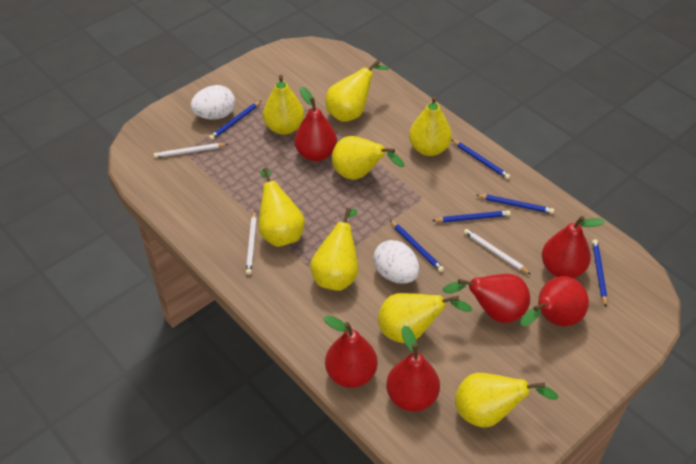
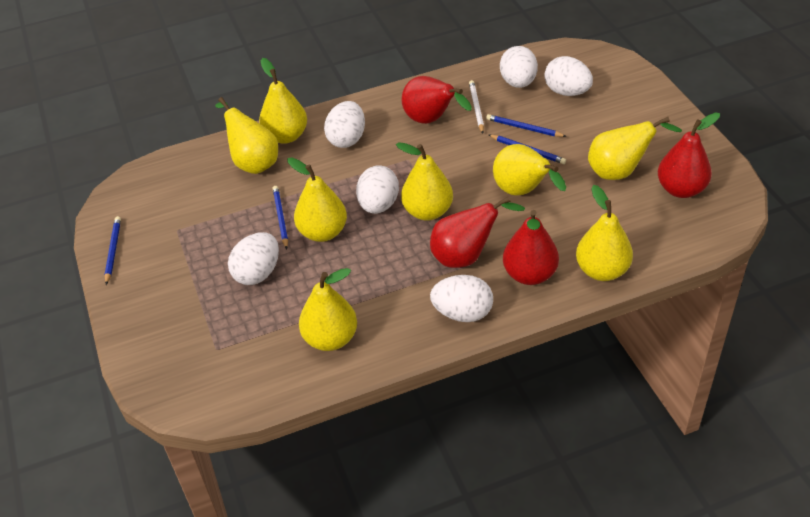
blue pencil: 6 -> 4
red pear: 6 -> 4
white egg: 2 -> 6
white pencil: 3 -> 1

